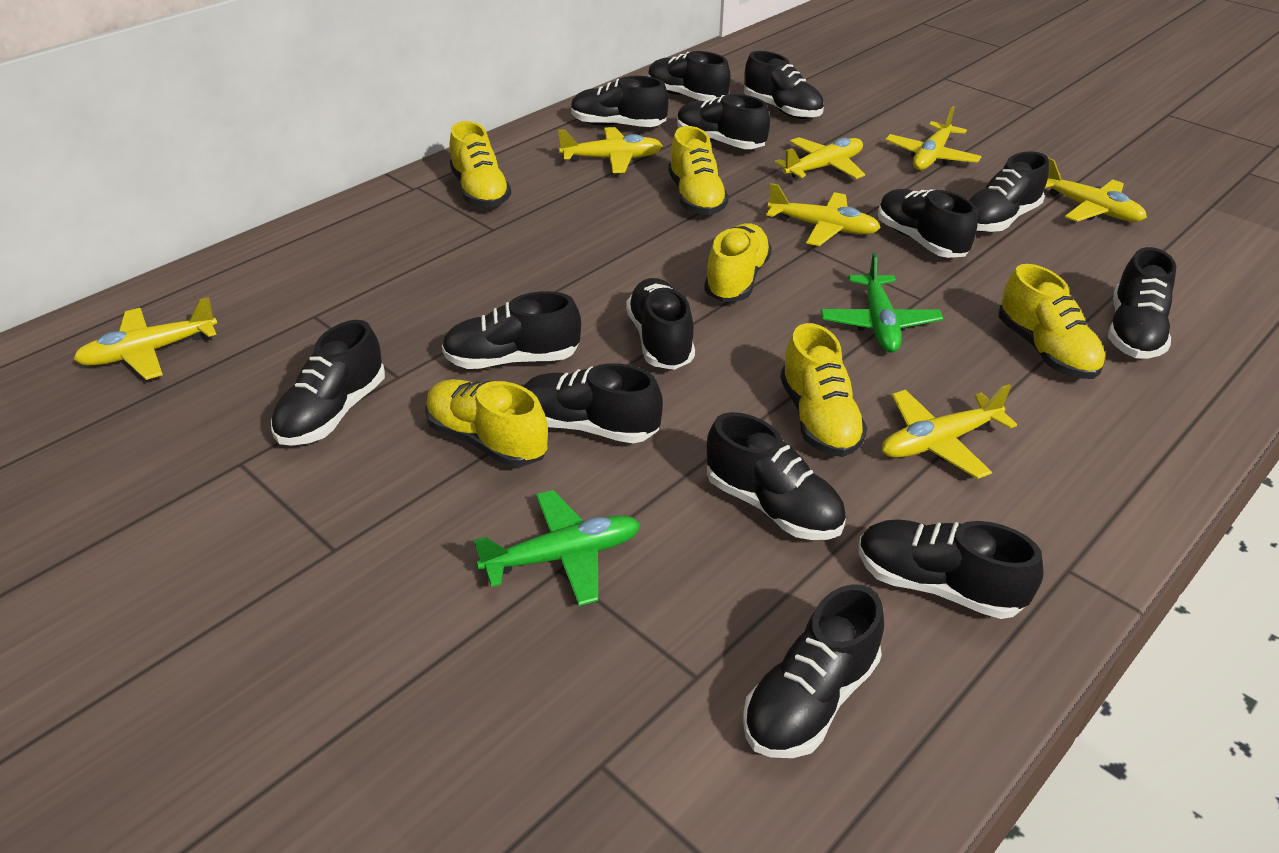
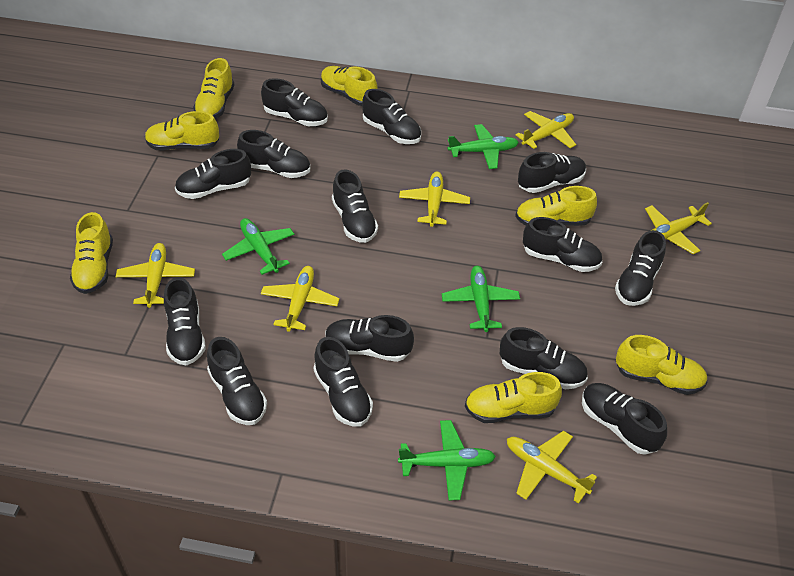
green plane: 2 -> 4
yellow plane: 7 -> 6
yellow shoe: 6 -> 7

